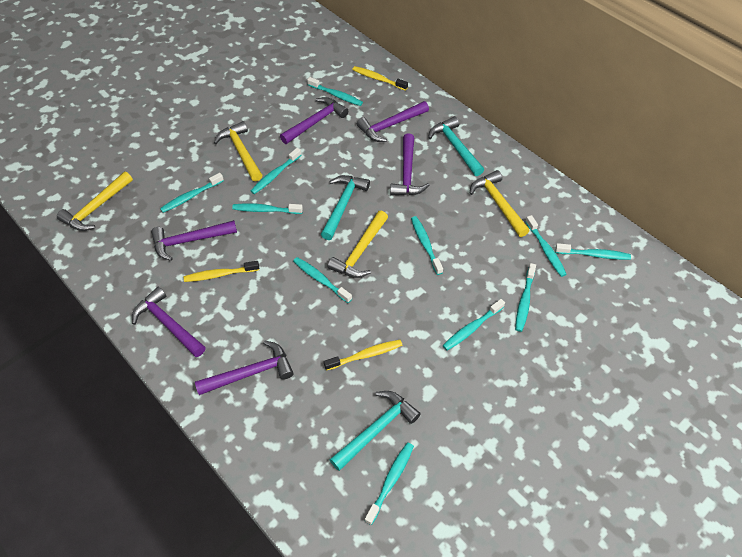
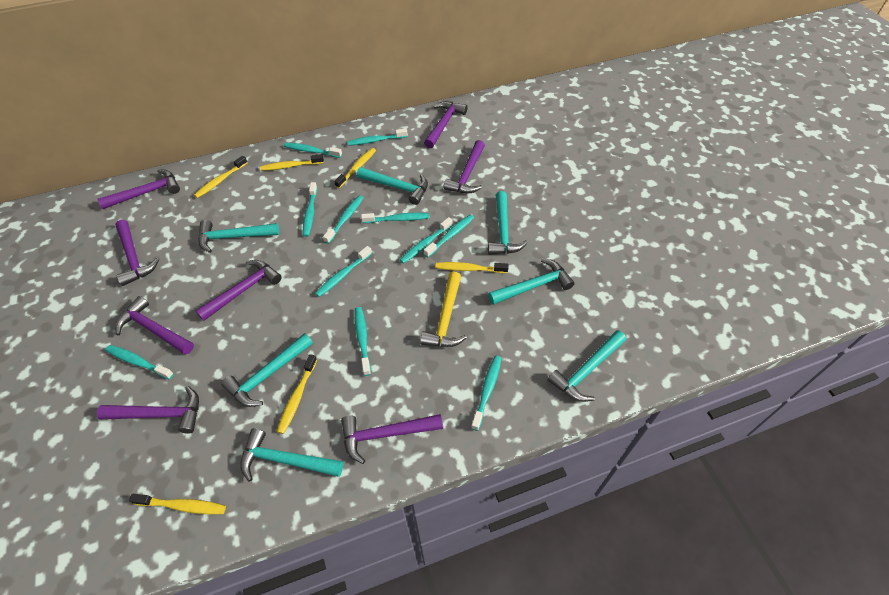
purple hammer: 6 -> 8
turquoise hammer: 3 -> 7
yellow hammer: 4 -> 1
yellow toothbrush: 3 -> 6

